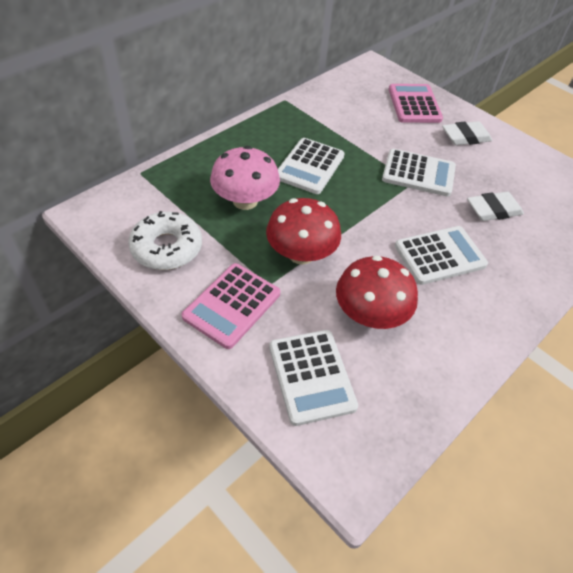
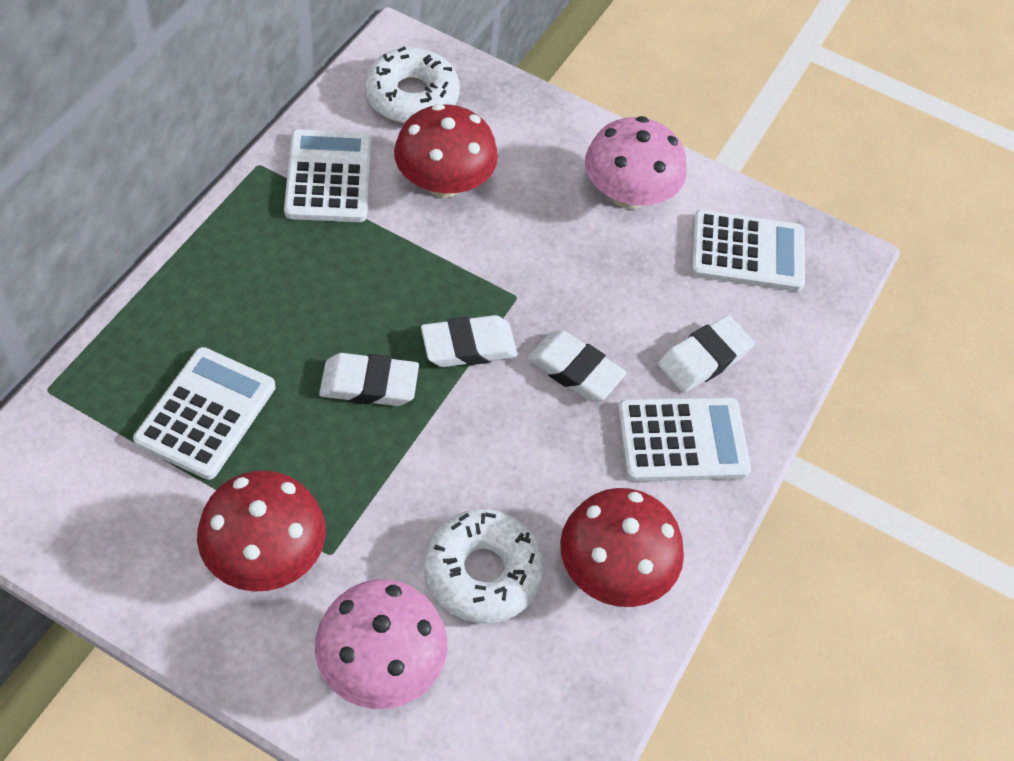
pink calculator: 2 -> 0
pink mushroom: 1 -> 2
red mushroom: 2 -> 3
white donut: 1 -> 2
white eraser: 2 -> 4

